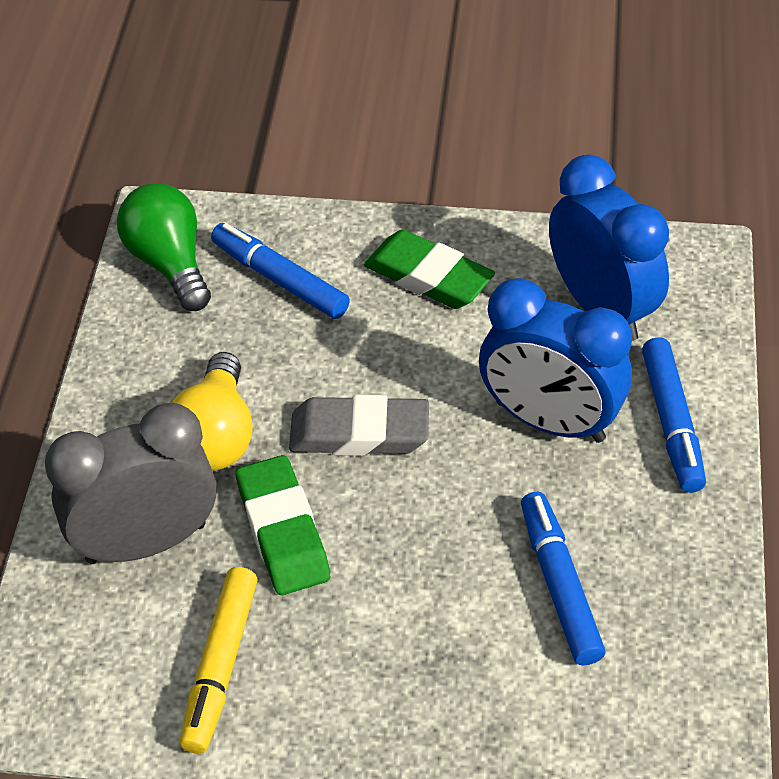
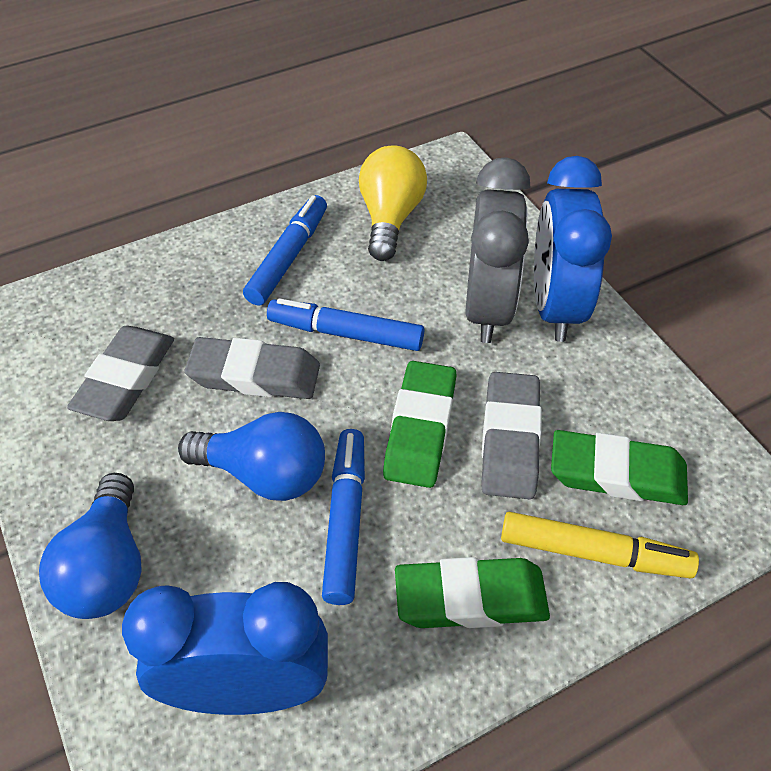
blue light bulb: 0 -> 2
green eraser: 2 -> 3
green light bulb: 1 -> 0
grey eraser: 1 -> 3

